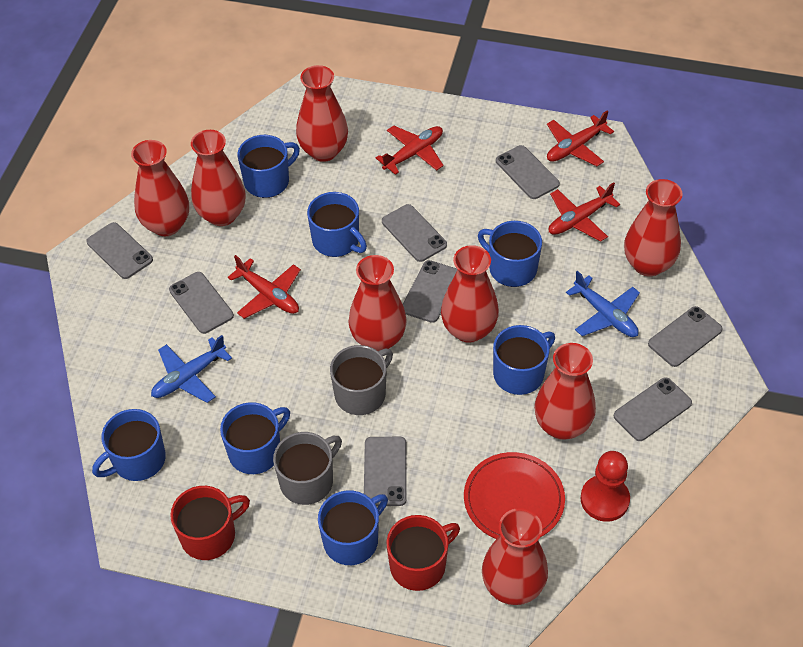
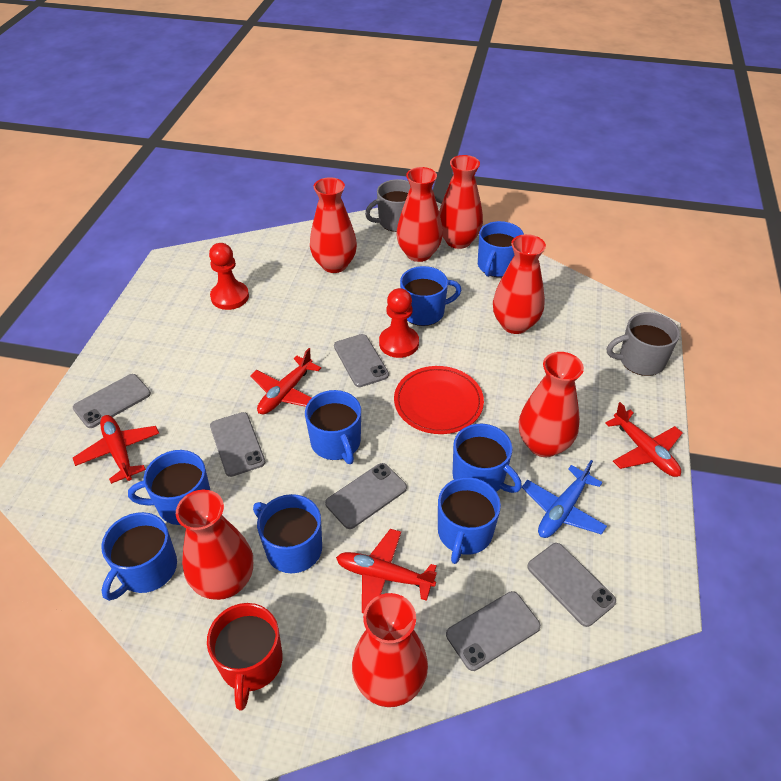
blue mug: 7 -> 8
blue plane: 2 -> 1
grey phone: 8 -> 6
red mug: 2 -> 1
red pawn: 1 -> 2
red vase: 8 -> 7

